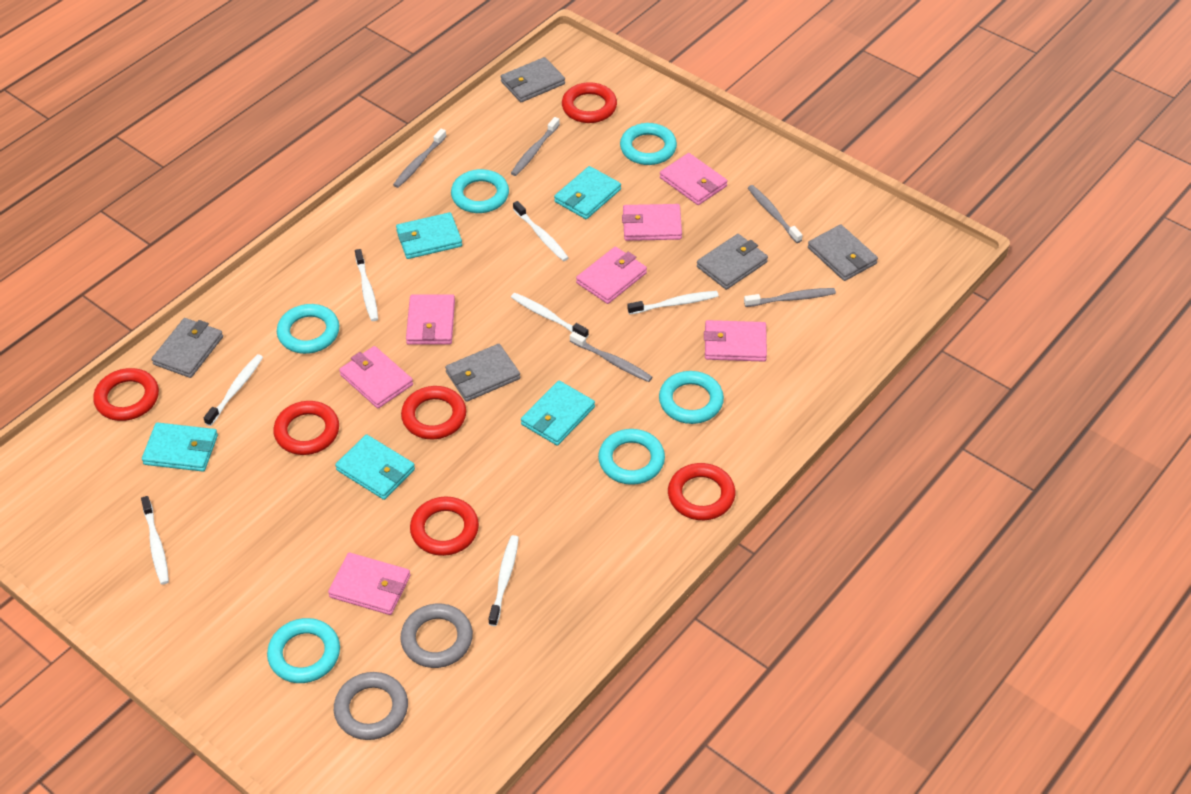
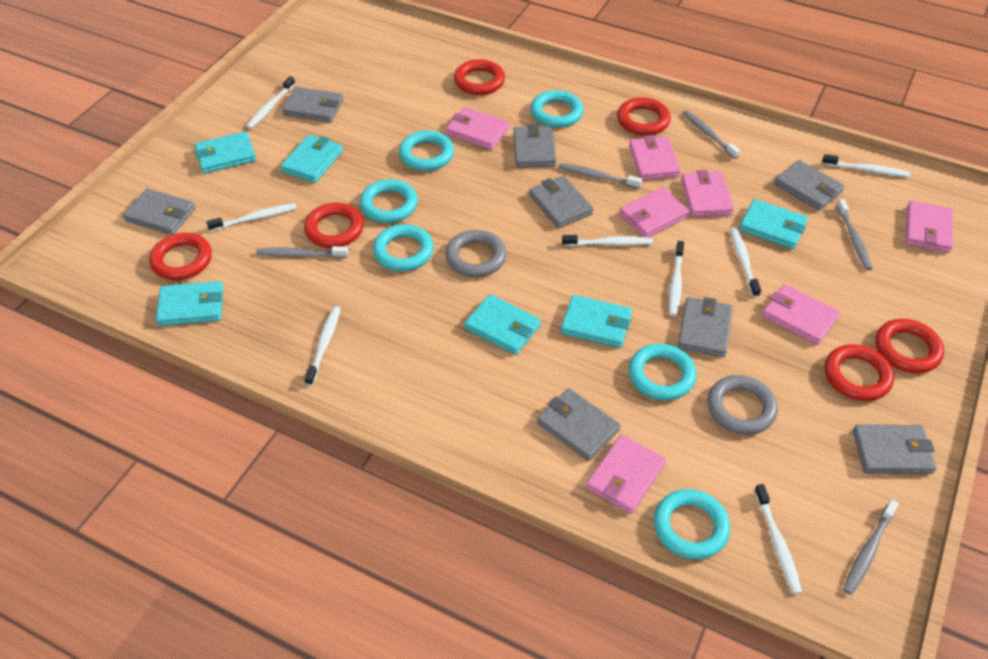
grey wallet: 5 -> 8
turquoise wallet: 5 -> 6
white toothbrush: 7 -> 8

